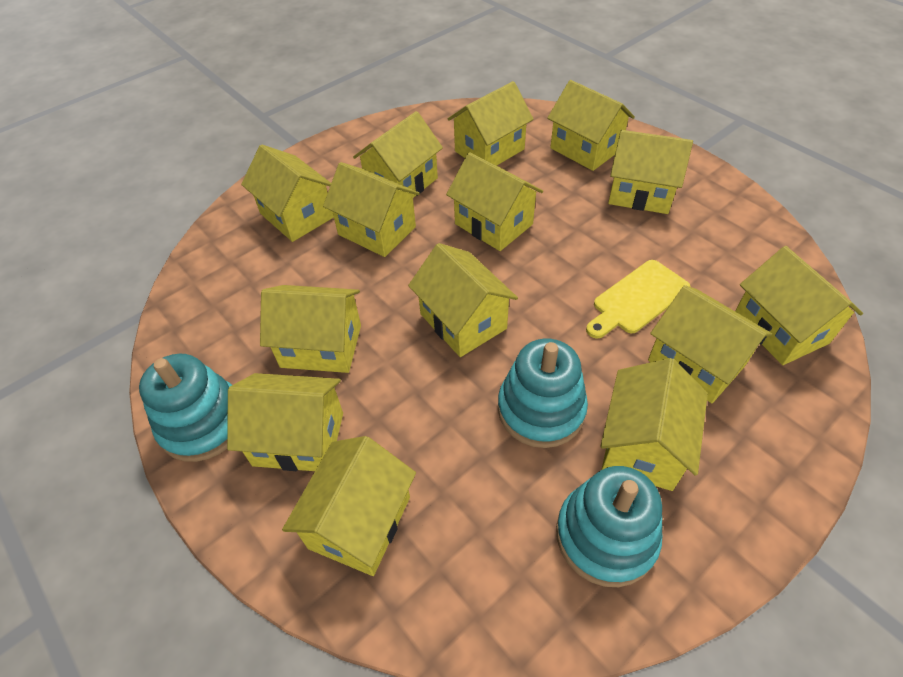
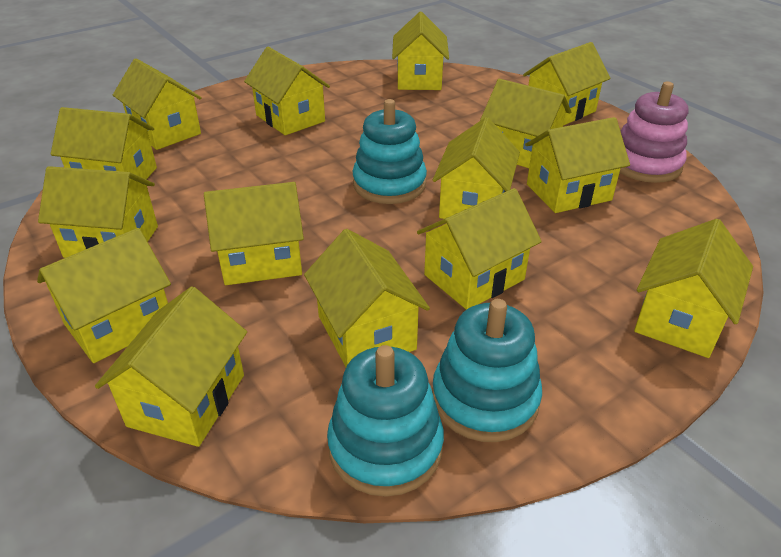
pink stacking toy: 0 -> 1
yellow cutting board: 1 -> 0
yellow house: 14 -> 15

